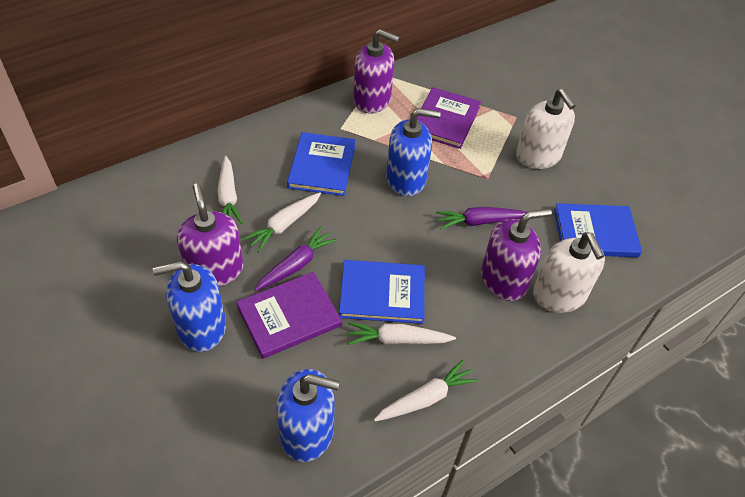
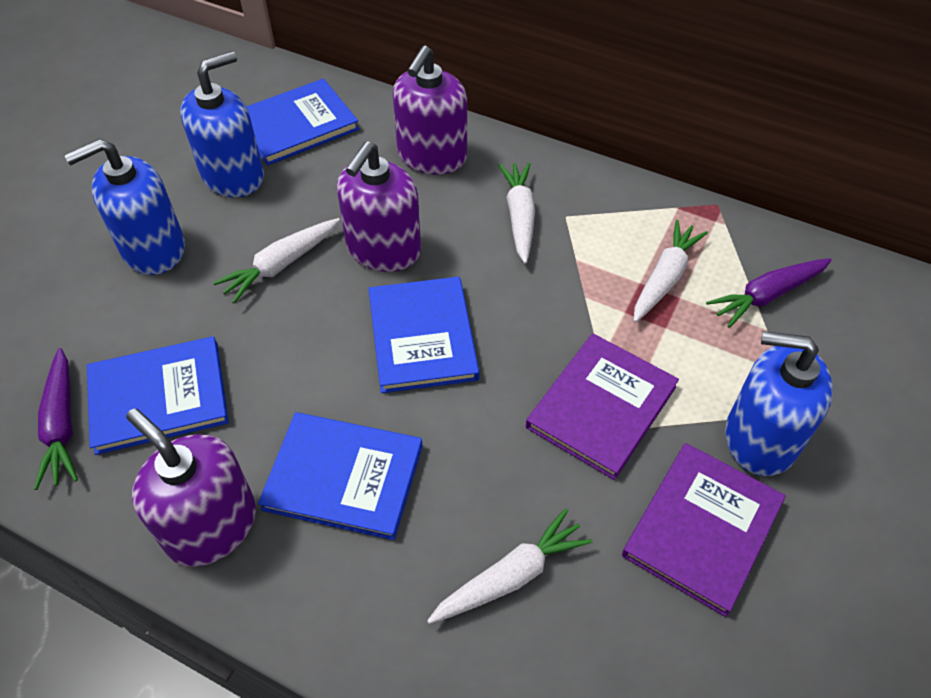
blue book: 3 -> 4
white soap dispenser: 2 -> 0

